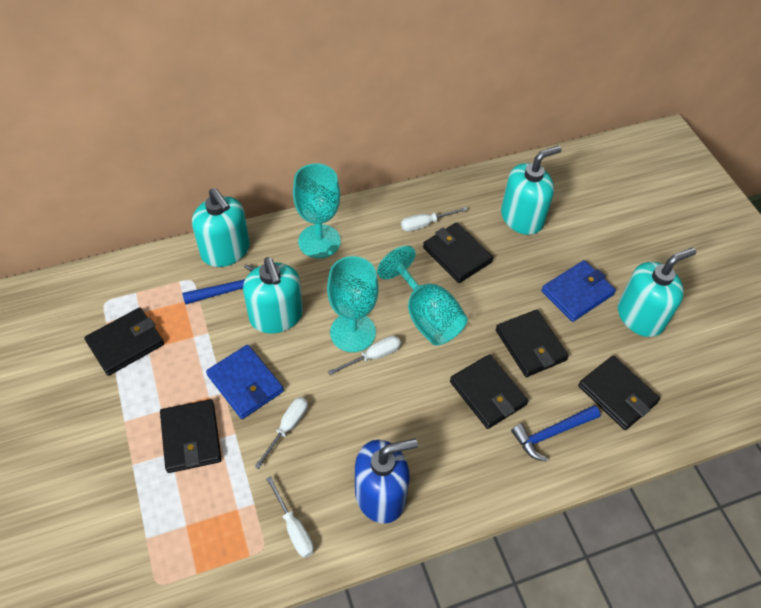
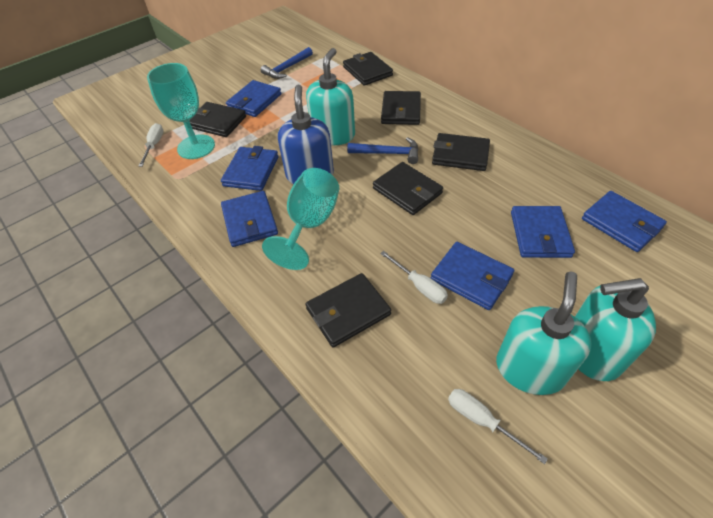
blue wallet: 2 -> 6
turquoise goblet: 3 -> 2
turquoise soap dispenser: 4 -> 3
white screwdriver: 4 -> 3

